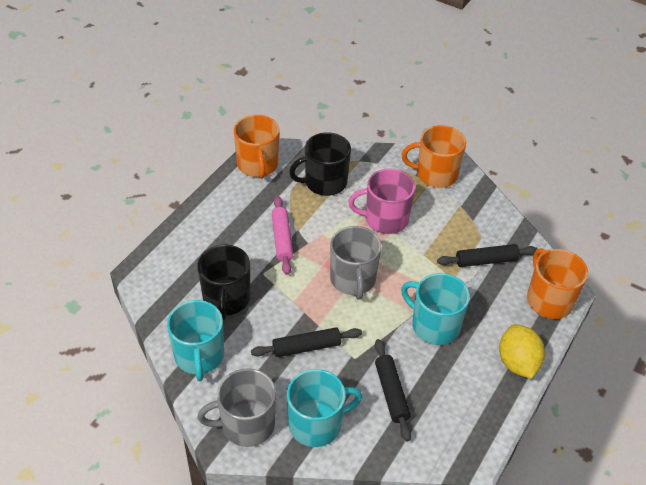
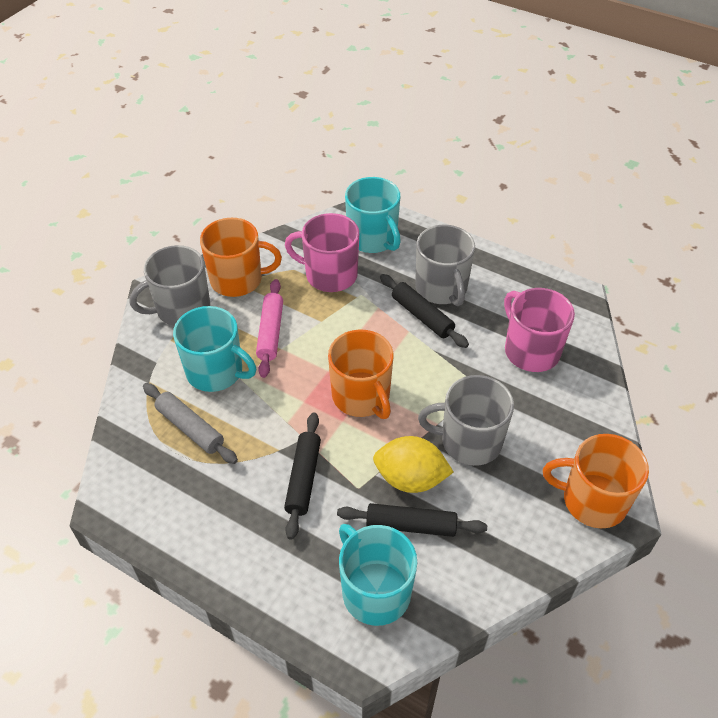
black mug: 2 -> 0
grey mug: 2 -> 3
grey rolling pin: 0 -> 1
pink mug: 1 -> 2

